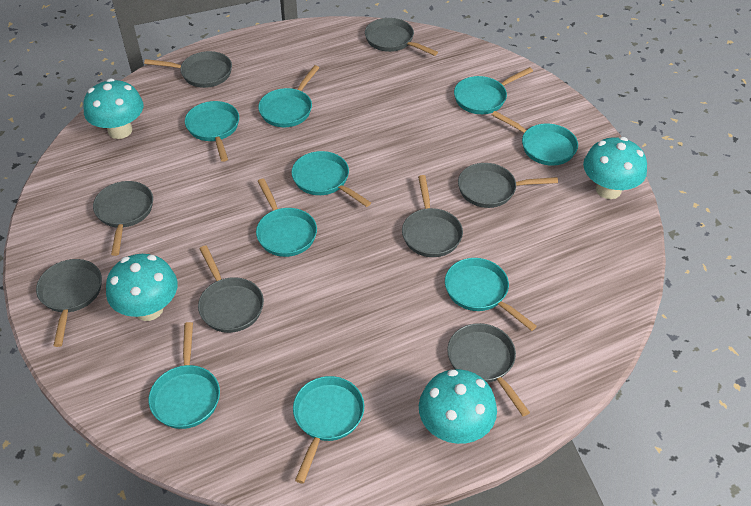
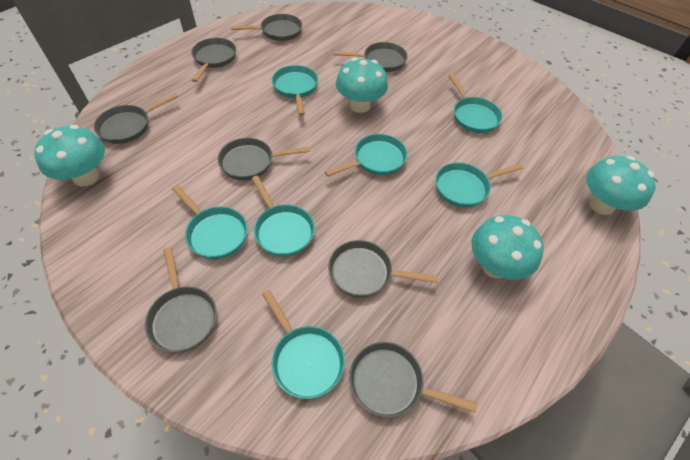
turquoise pan: 9 -> 7

